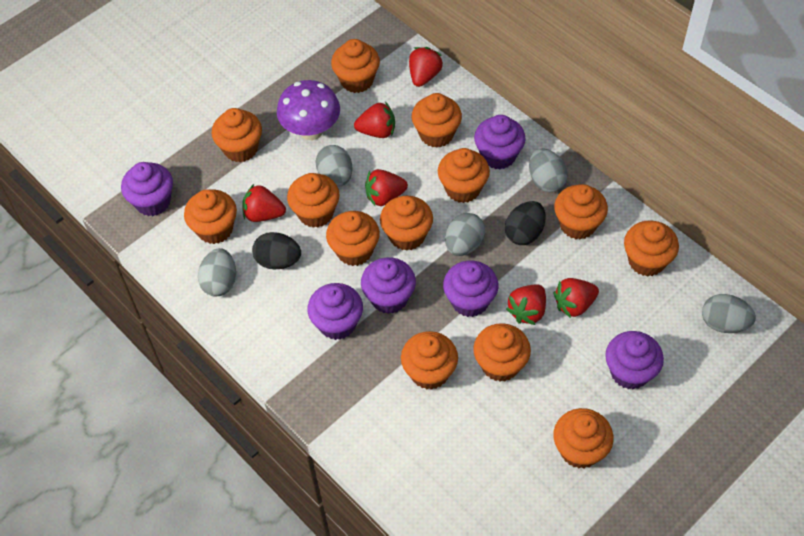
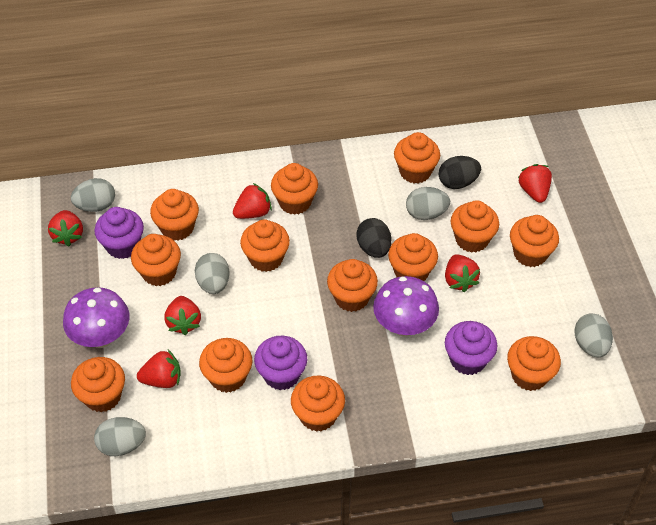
purple cupcake: 6 -> 3
purple mushroom: 1 -> 2

